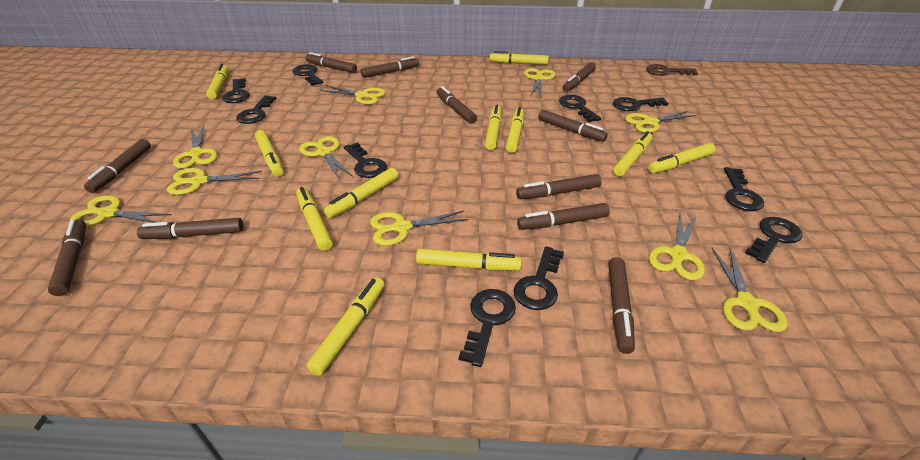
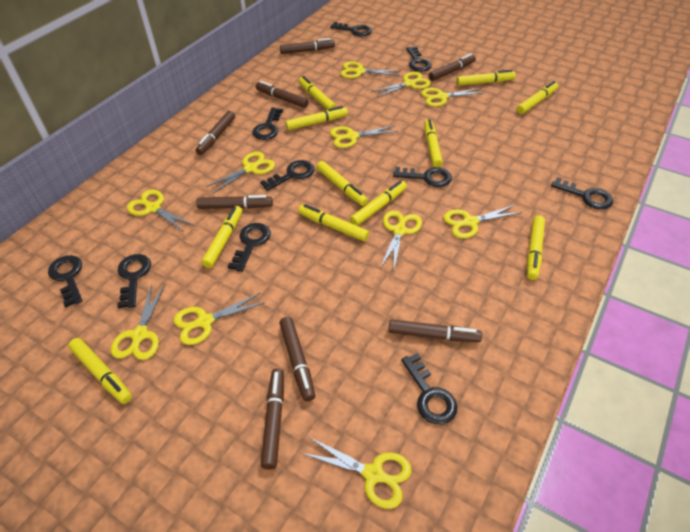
brown key: 1 -> 0
brown marker: 11 -> 8
yellow scissors: 10 -> 11

